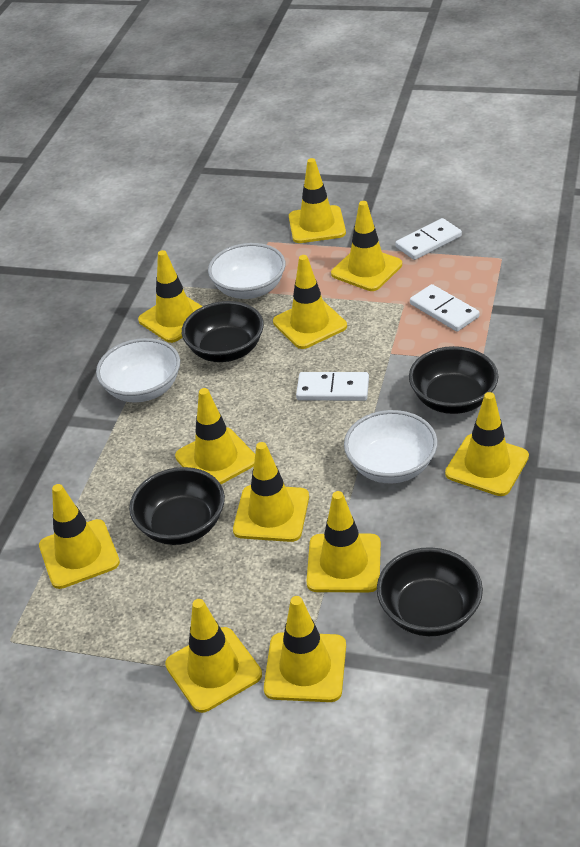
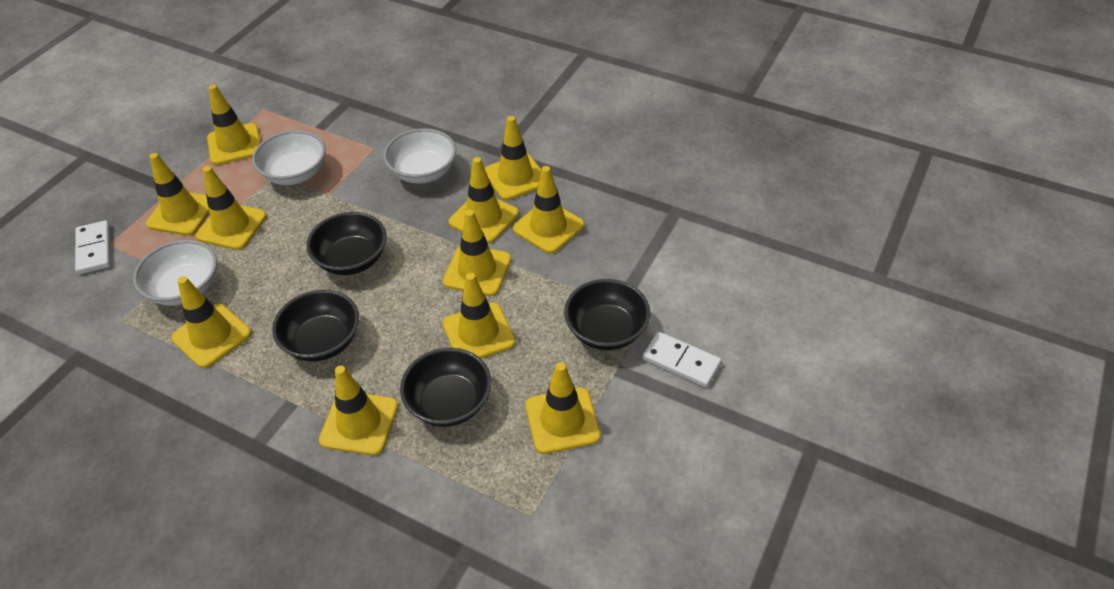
white domino: 3 -> 2

